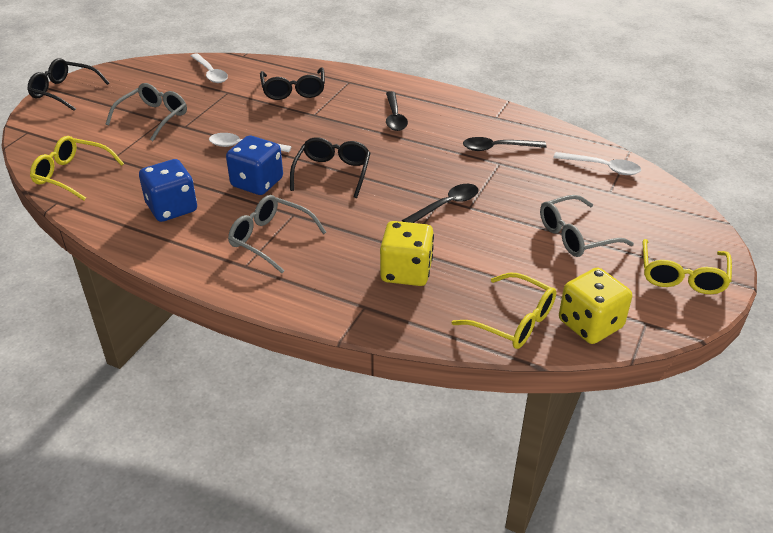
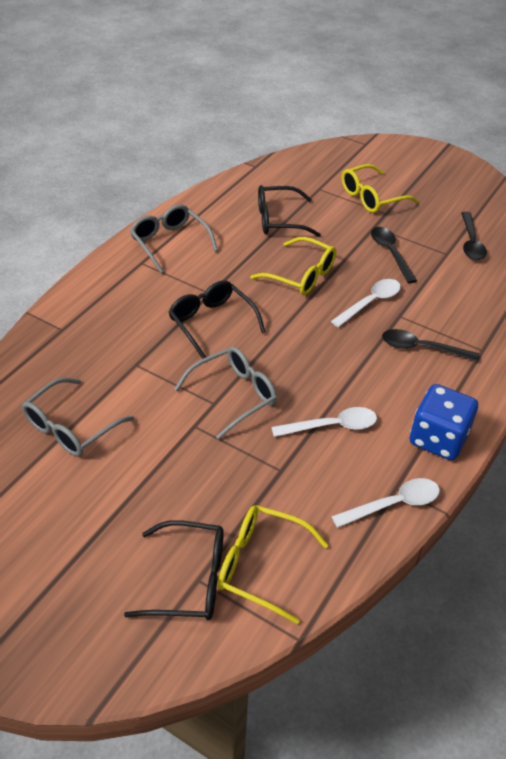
blue dice: 2 -> 1
yellow dice: 2 -> 0

